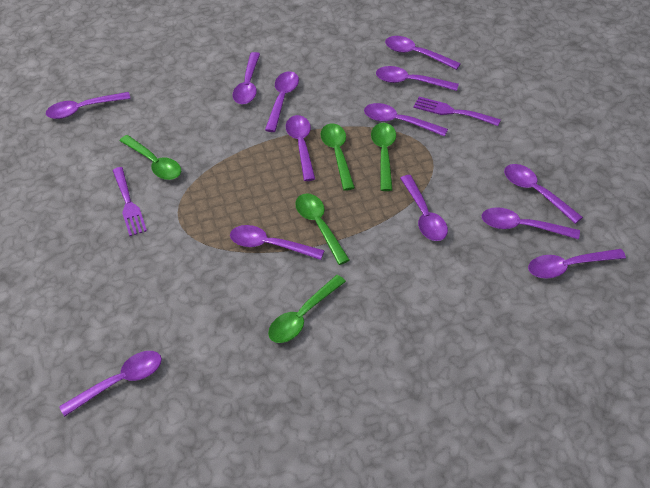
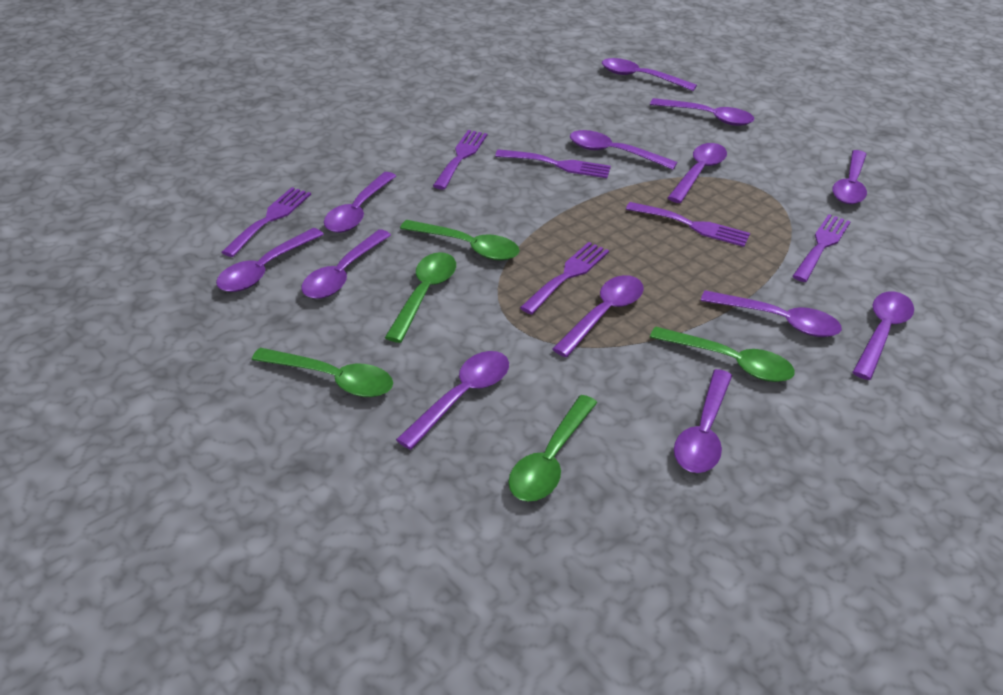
purple fork: 2 -> 6

